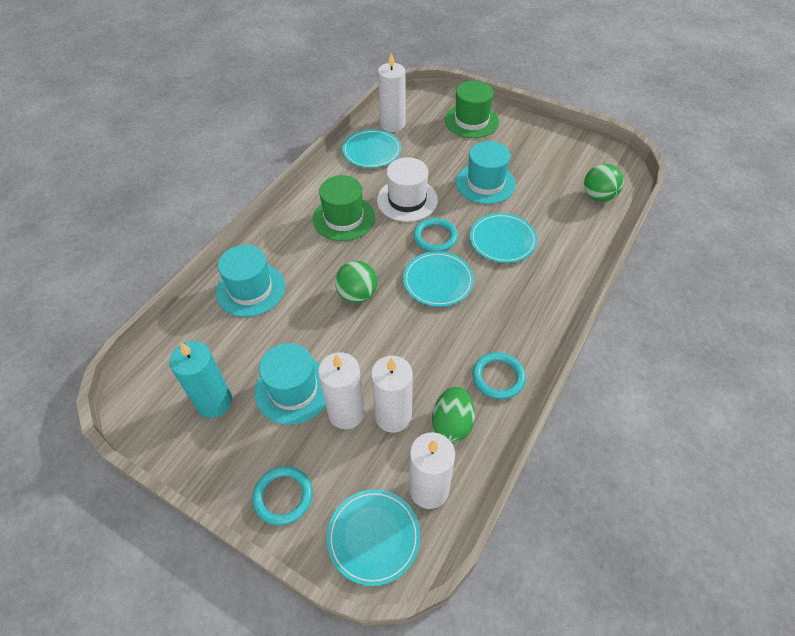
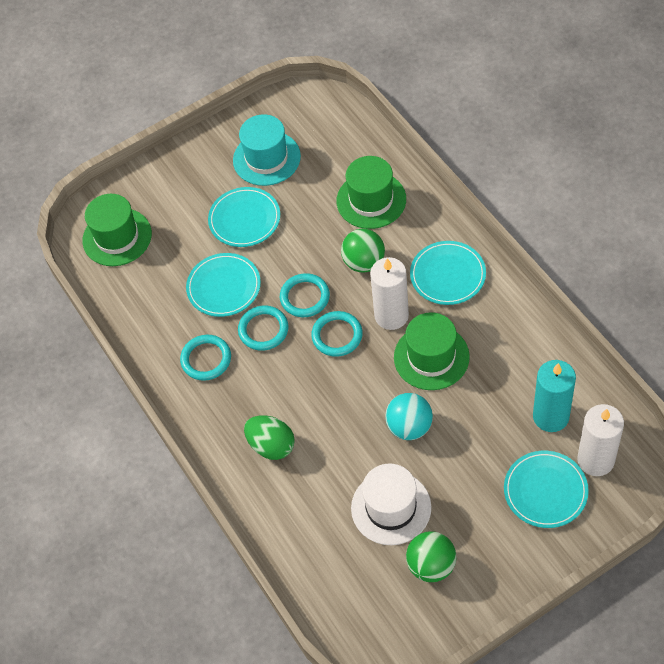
green hat: 2 -> 3
turquoise ball: 0 -> 1
turquoise hat: 3 -> 1
turquoise ring: 3 -> 4
white candle: 4 -> 2

